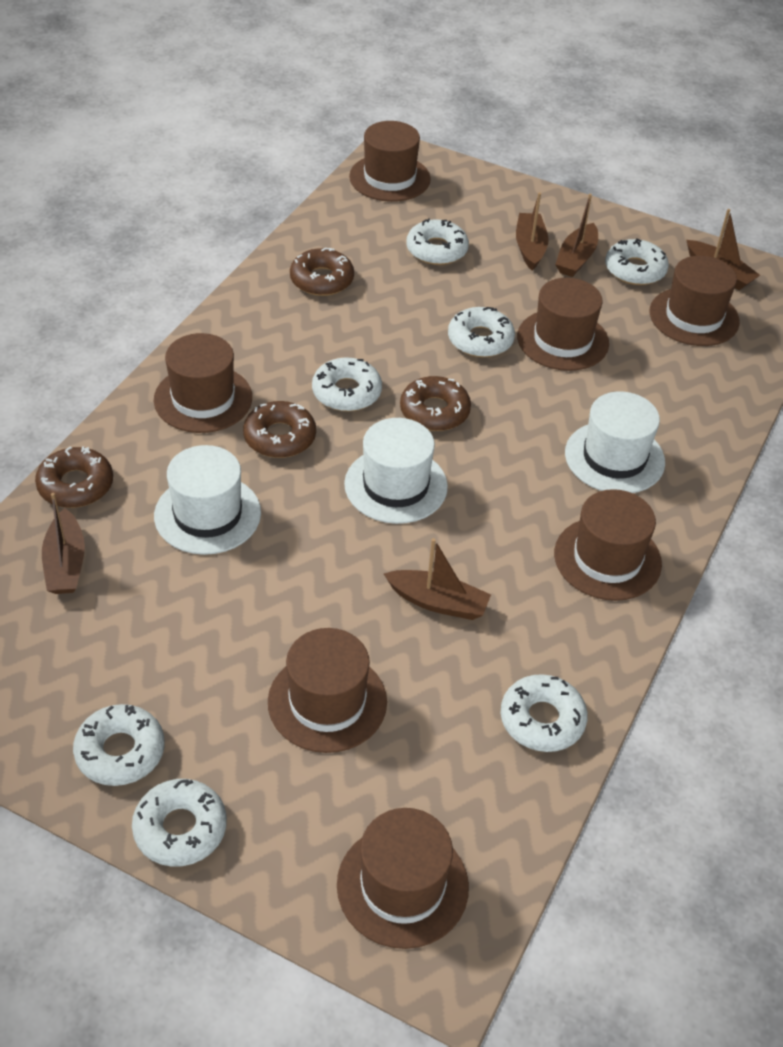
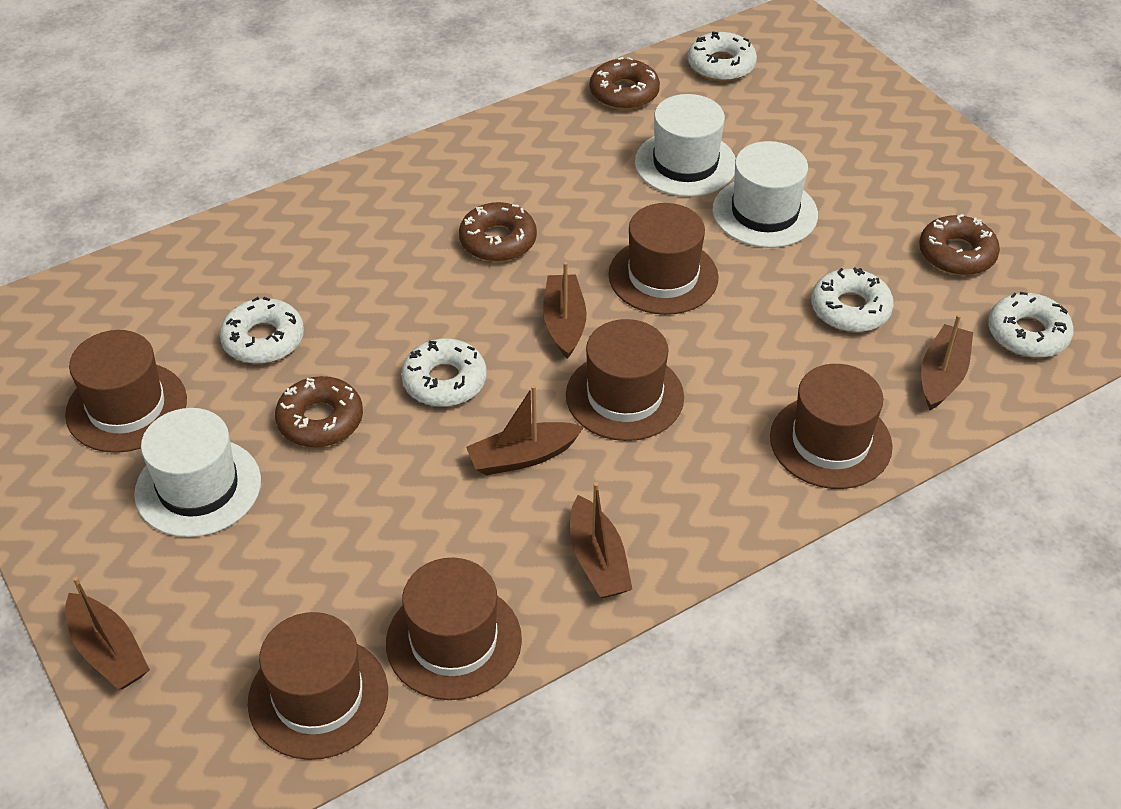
brown hat: 7 -> 6
white donut: 7 -> 5

